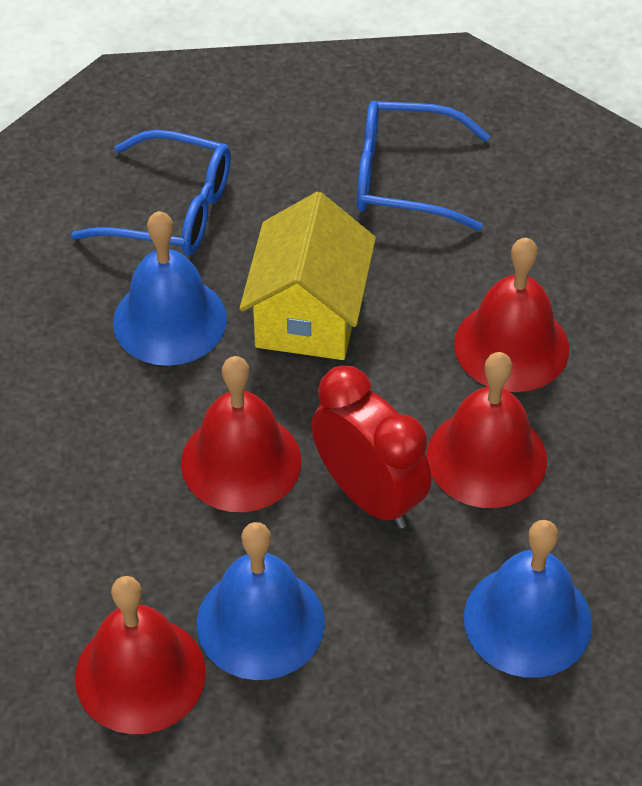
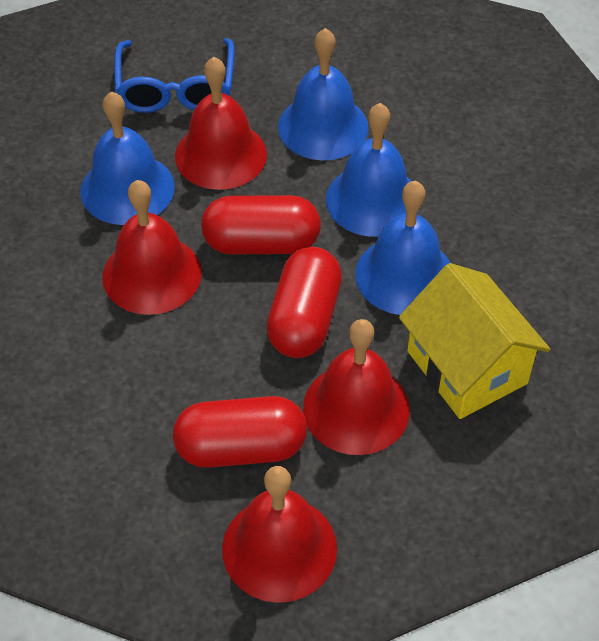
blue bell: 3 -> 4
blue glasses: 2 -> 1
red capsule: 0 -> 3
red clock: 1 -> 0

